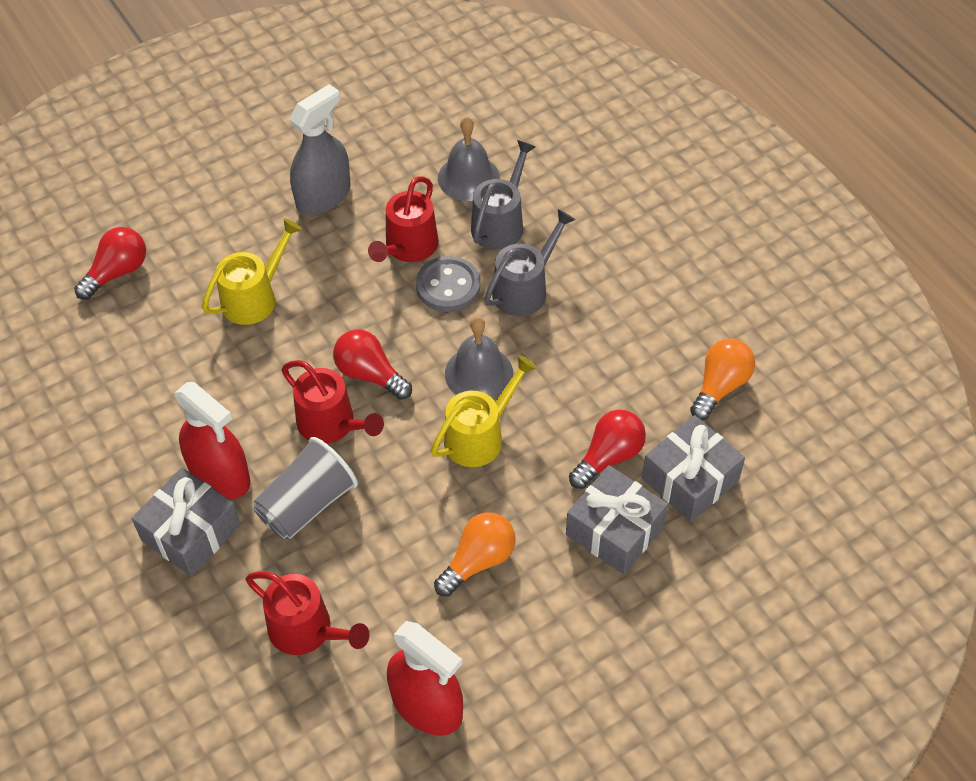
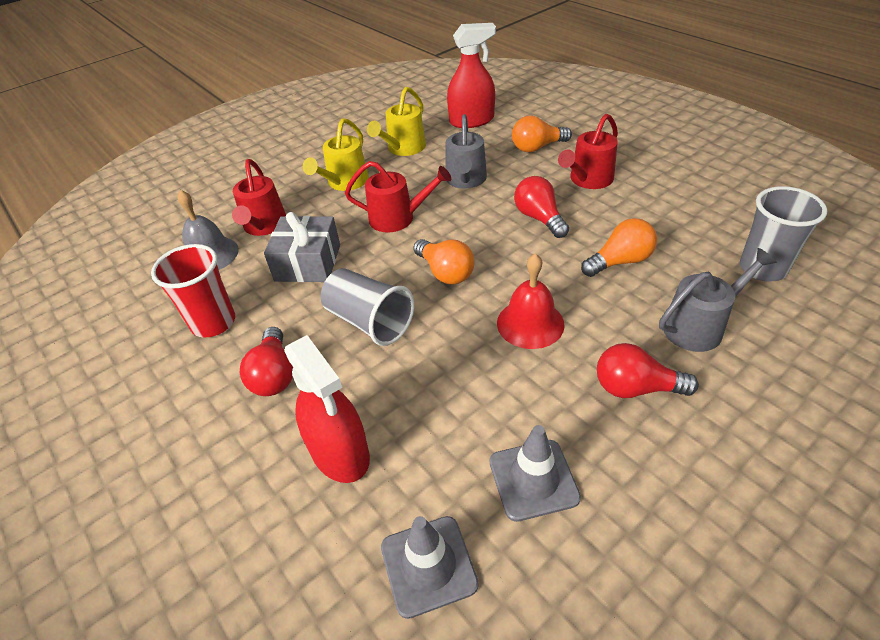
grey bell: 2 -> 1
grey button: 1 -> 0
grey cup: 1 -> 2
grey gift: 3 -> 1
grey spray bottle: 1 -> 0
grey traffic cone: 0 -> 2
orange light bulb: 2 -> 3
red bell: 0 -> 1
red cup: 0 -> 1

